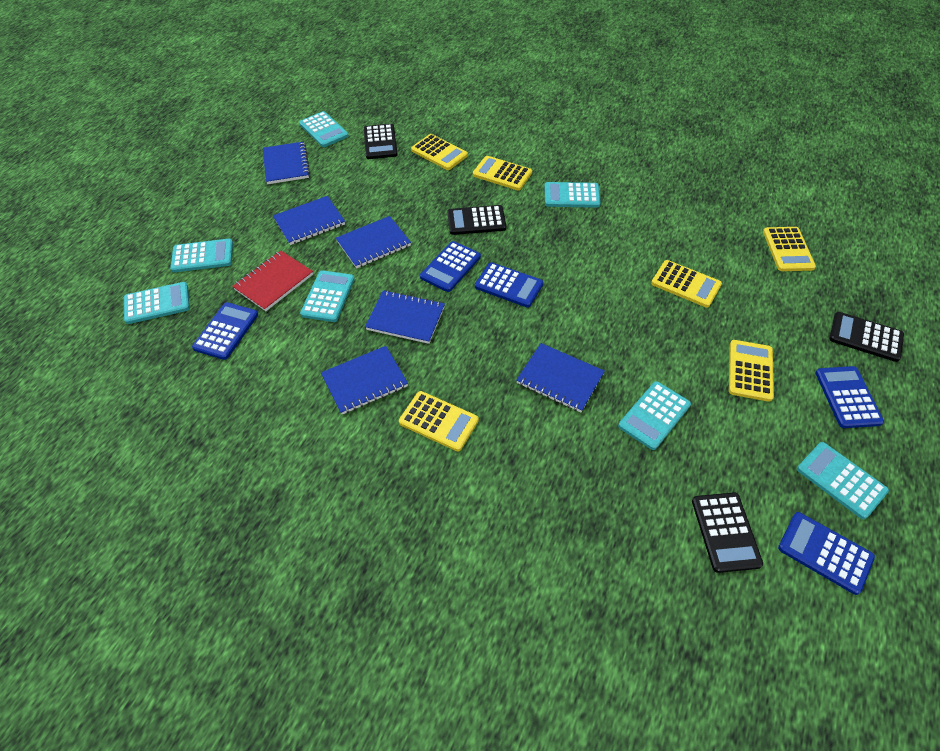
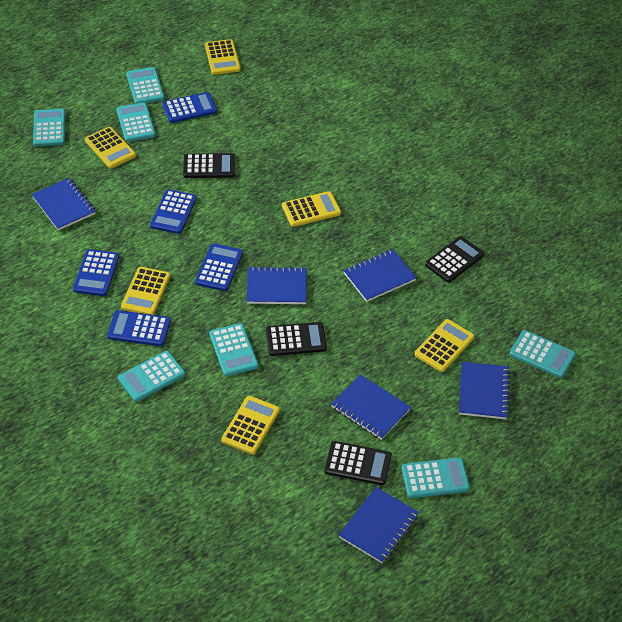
red notebook: 1 -> 0

